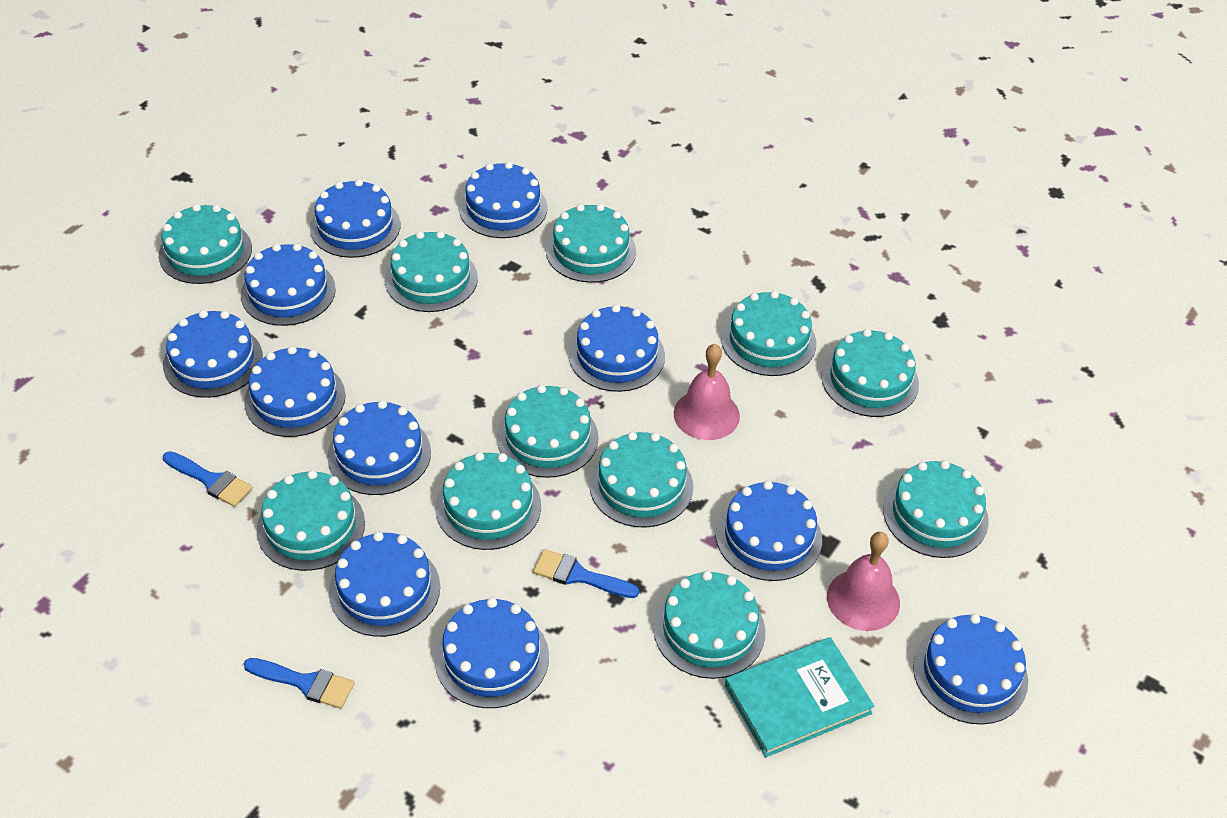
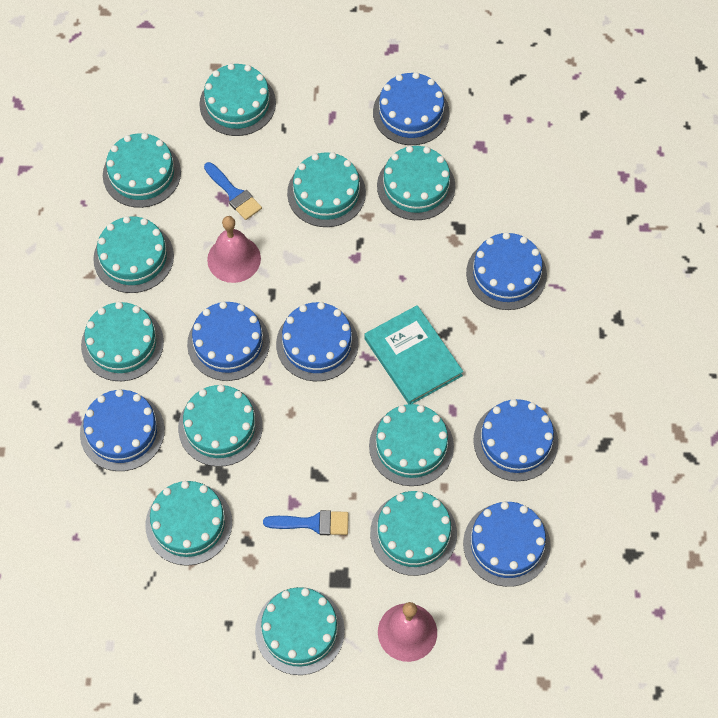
blue brush: 3 -> 2
blue cake: 11 -> 7

